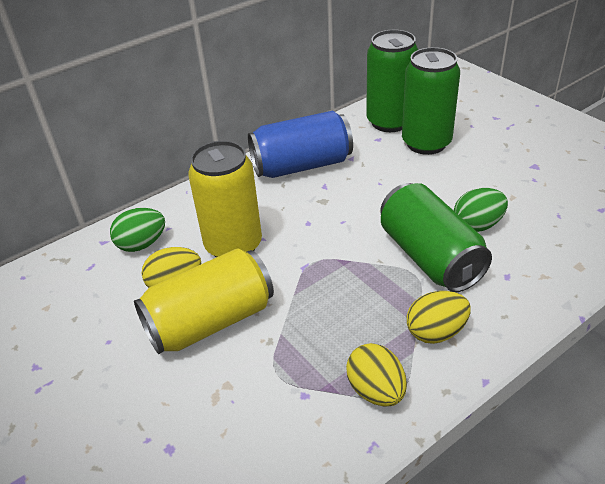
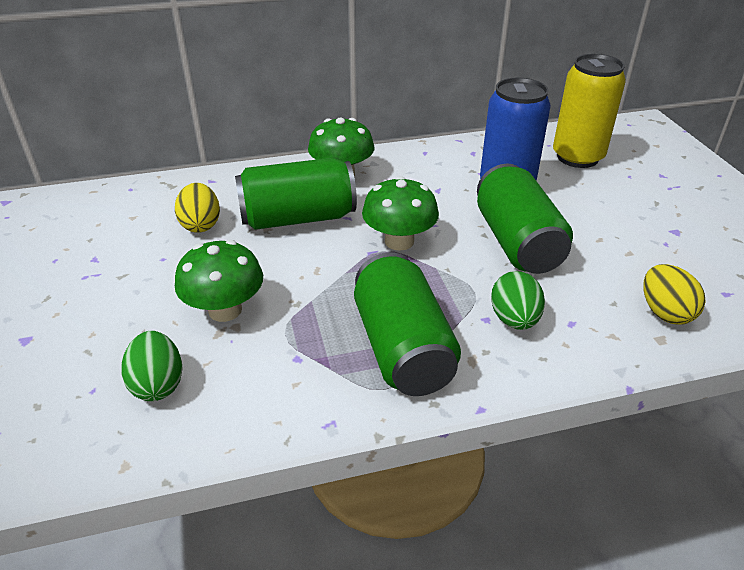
green mushroom: 0 -> 3
yellow can: 2 -> 1
yellow egg: 3 -> 2

